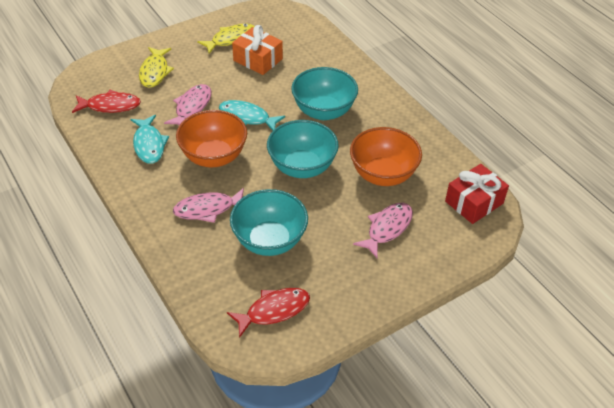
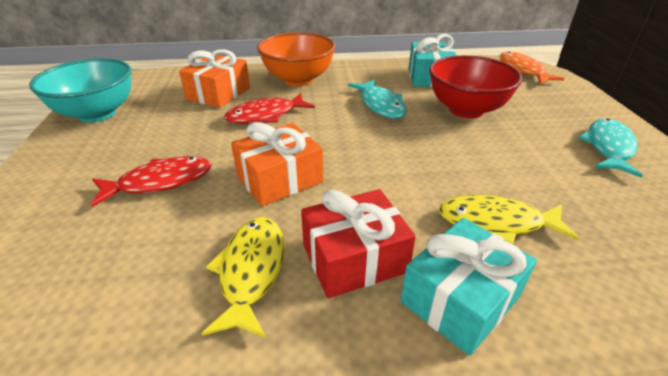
orange bowl: 2 -> 1
orange fish: 0 -> 1
orange gift: 1 -> 2
pink fish: 3 -> 0
red bowl: 0 -> 1
turquoise bowl: 3 -> 1
turquoise gift: 0 -> 2

